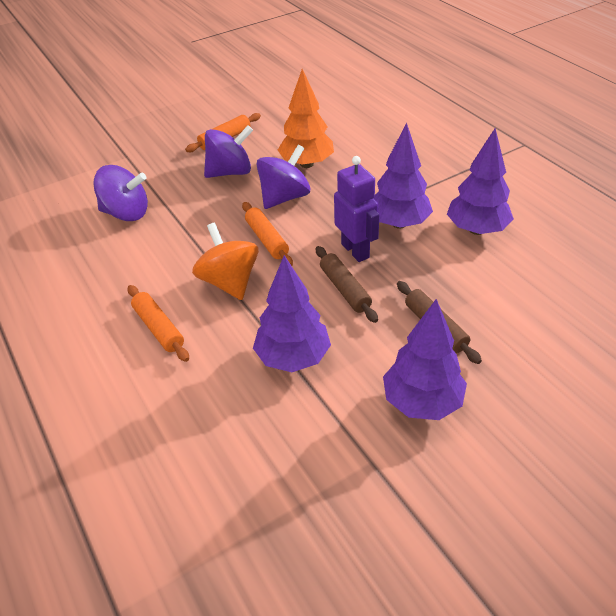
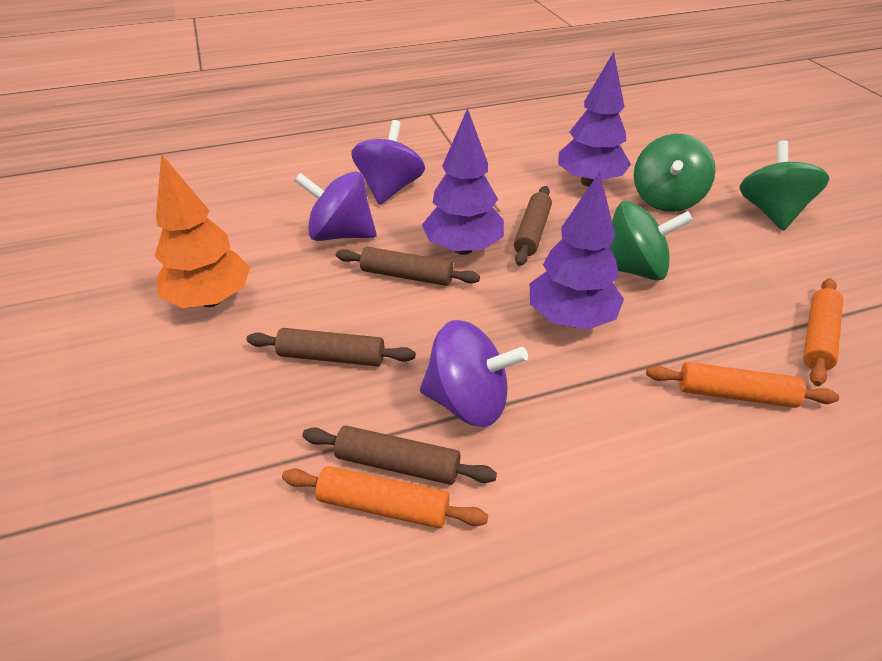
brown rolling pin: 2 -> 4
green spinning top: 0 -> 3
orange spinning top: 1 -> 0
purple robot: 1 -> 0
purple tree: 4 -> 3

